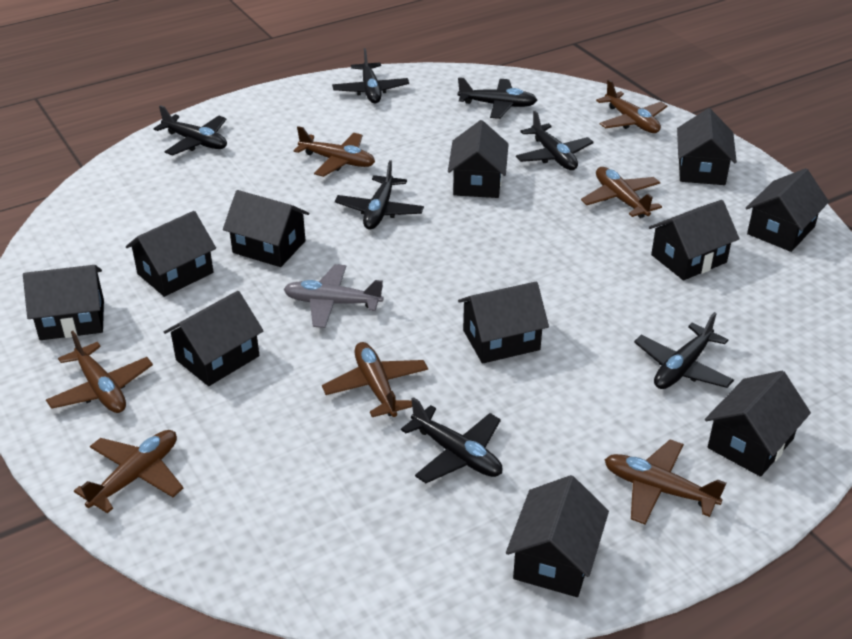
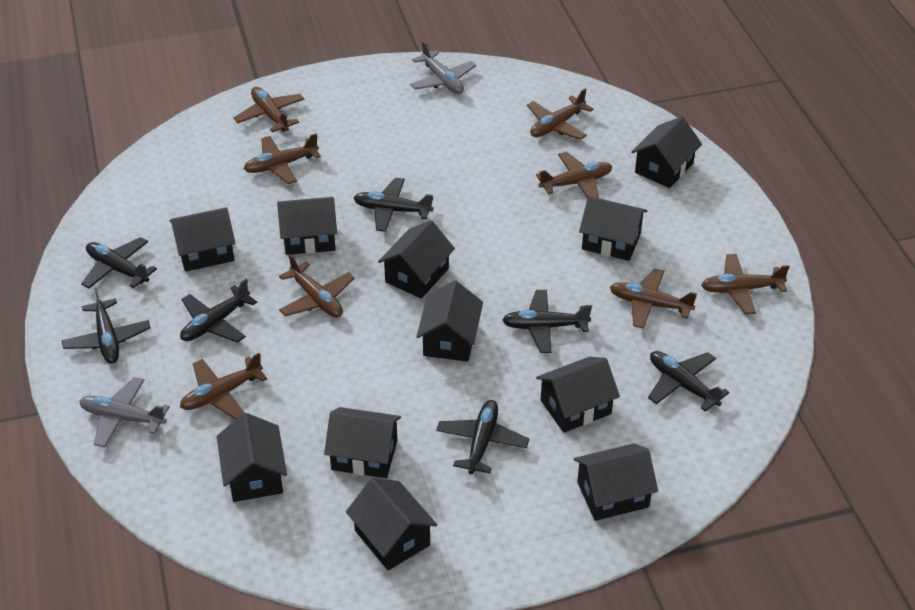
brown plane: 7 -> 8
grey plane: 1 -> 2

